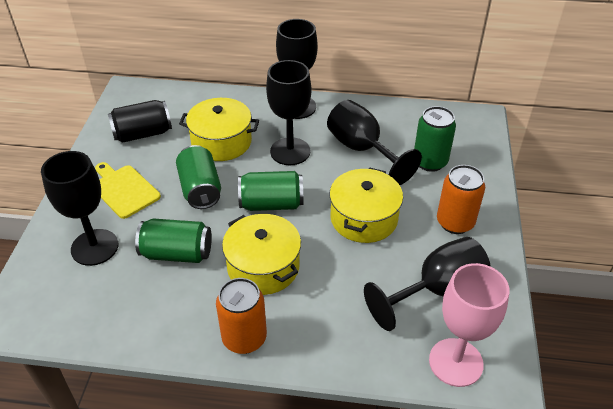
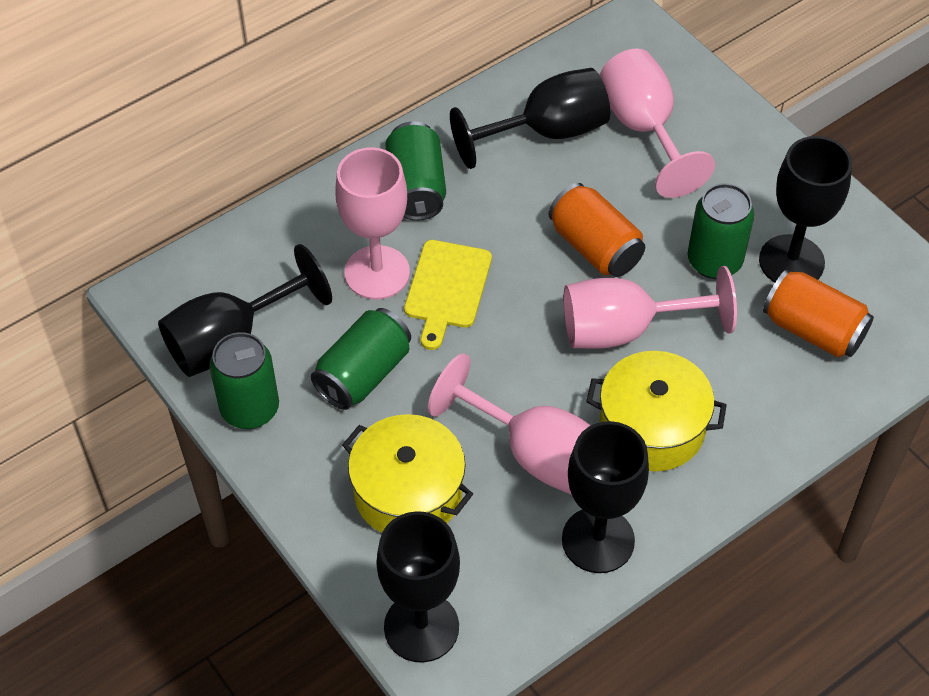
black can: 1 -> 0
pink goblet: 1 -> 4
yellow pot: 3 -> 2

